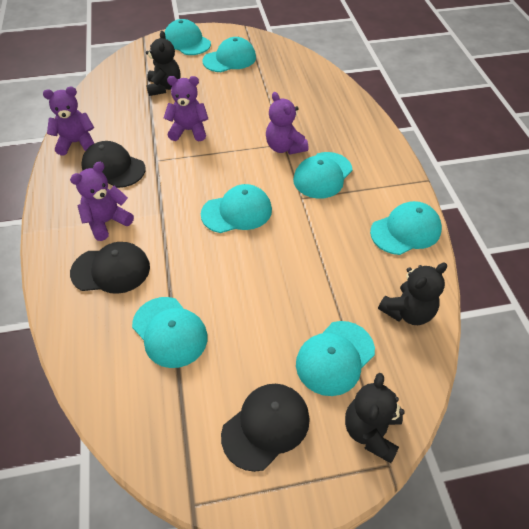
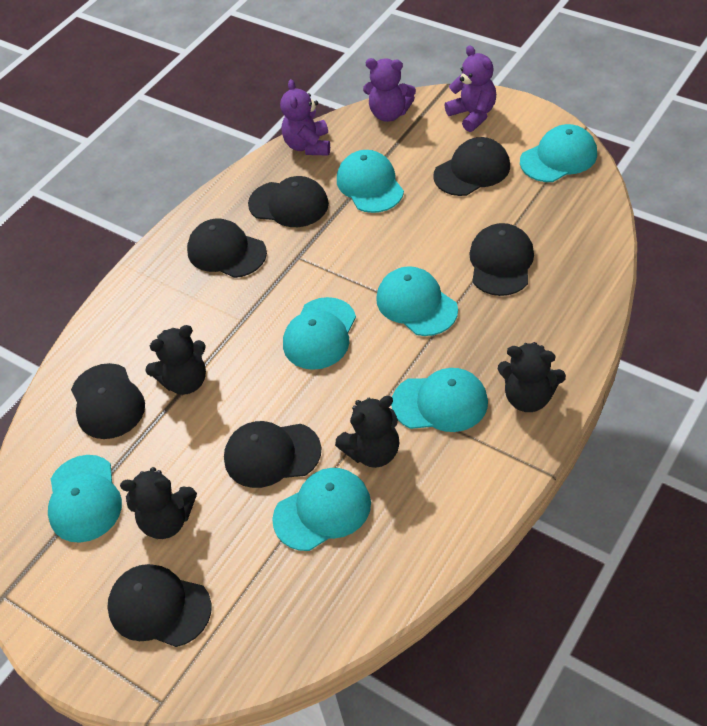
black cap: 3 -> 7
black teddy bear: 3 -> 4
purple teddy bear: 4 -> 3

